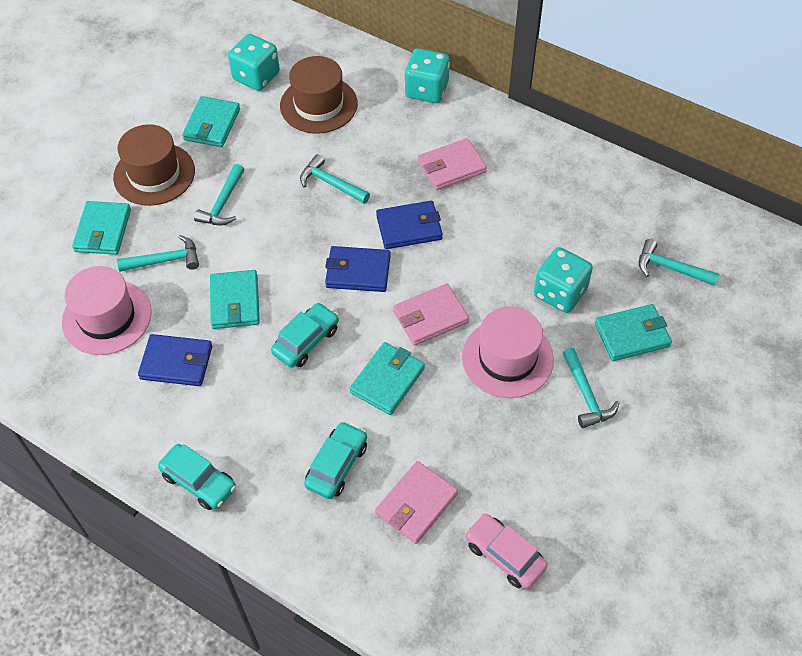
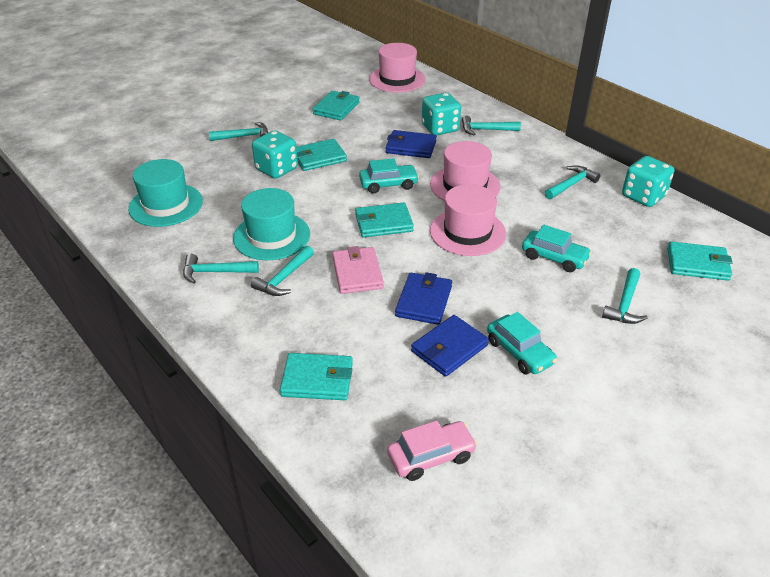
brown hat: 2 -> 0
pink hat: 2 -> 3
pink wallet: 3 -> 1
turquoise hammer: 5 -> 6
turquoise hat: 0 -> 2

